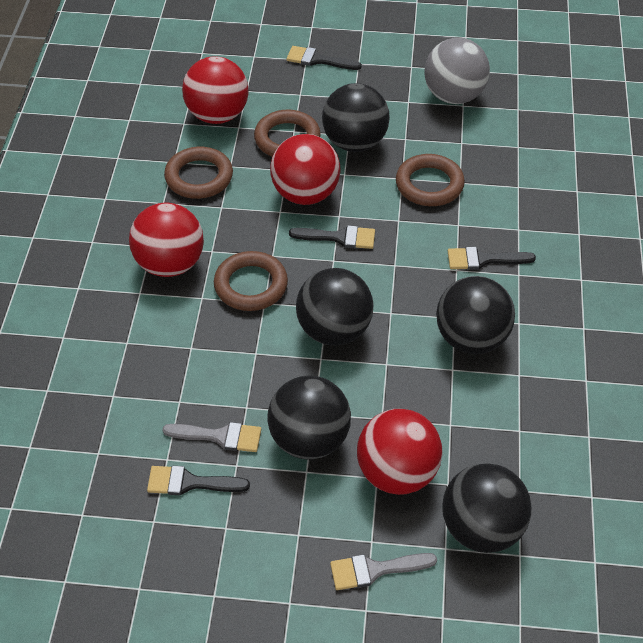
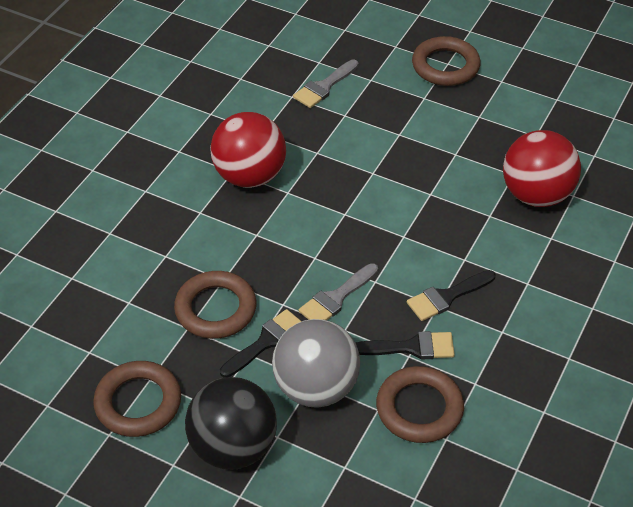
black ball: 5 -> 1
black brush: 4 -> 3
red ball: 4 -> 2

